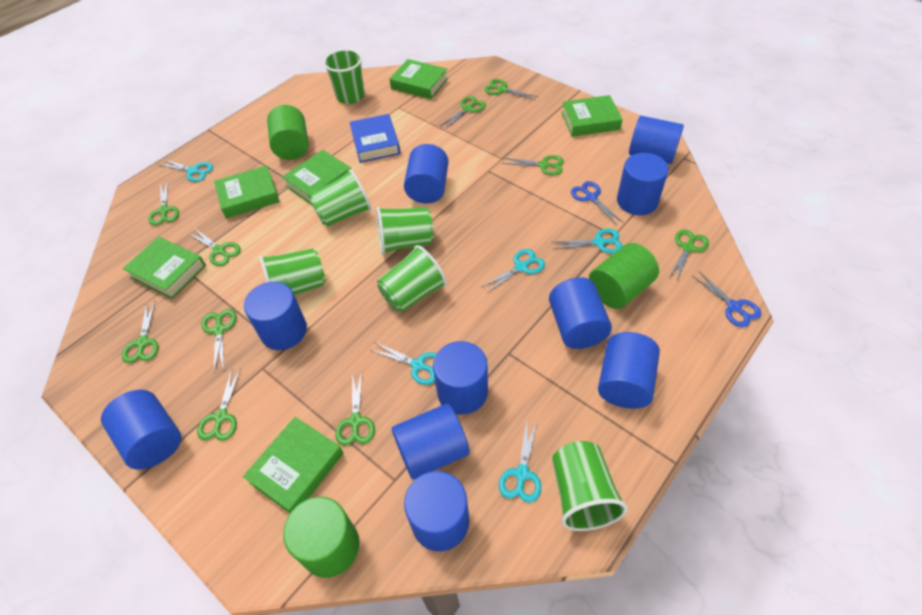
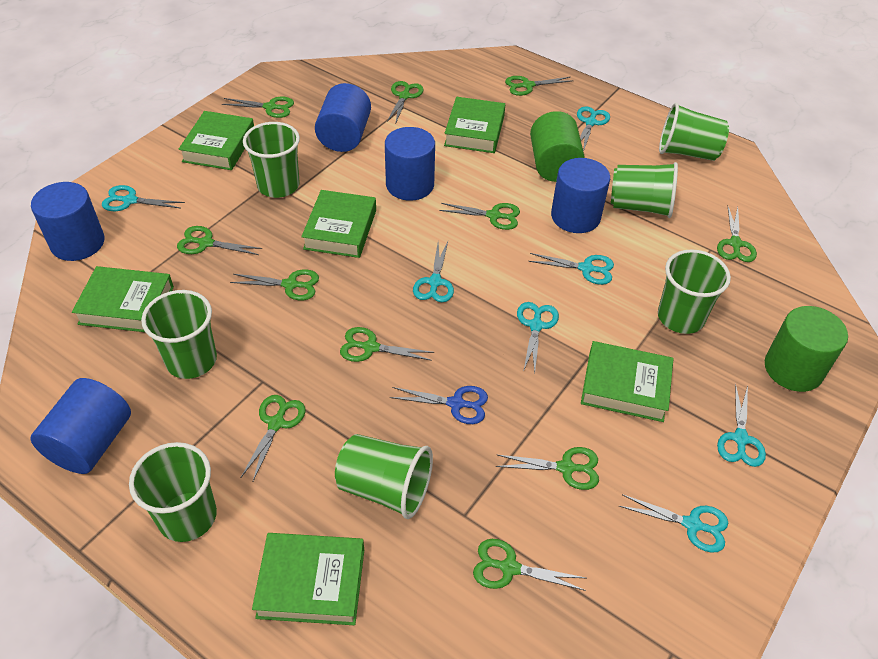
blue book: 1 -> 0
blue cylinder: 10 -> 5
blue scissors: 2 -> 1
green cup: 6 -> 7
green cylinder: 3 -> 2
green scissors: 10 -> 11
turquoise scissors: 5 -> 7

